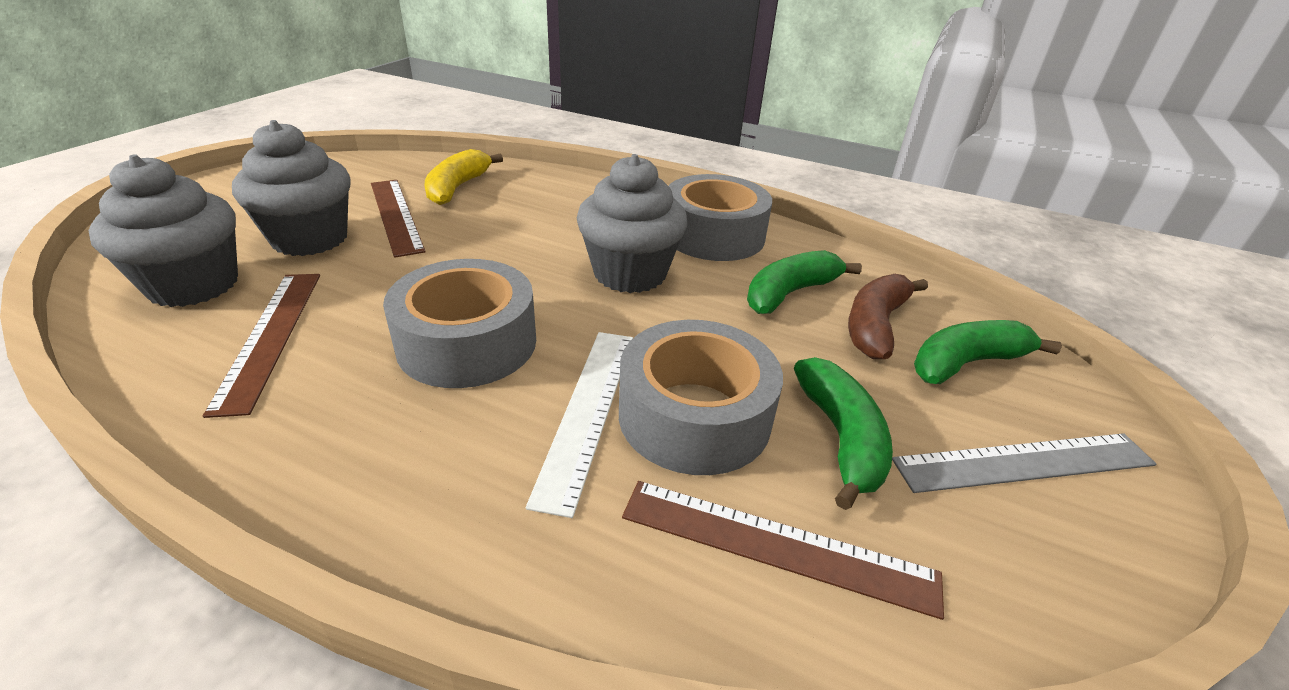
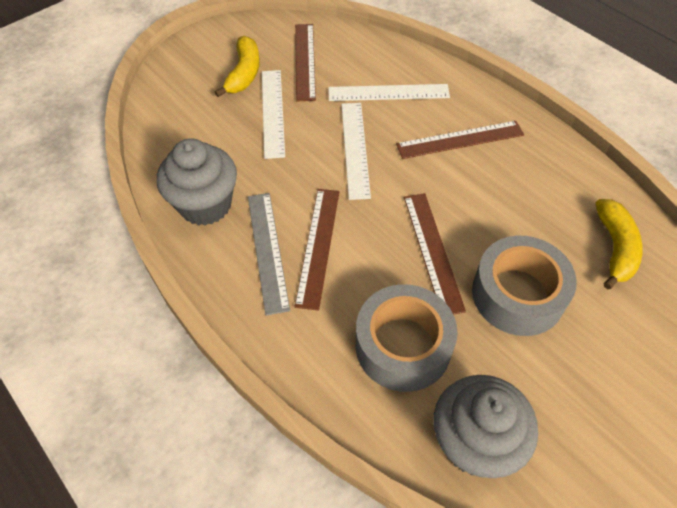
brown banana: 1 -> 0
brown ruler: 3 -> 4
green banana: 3 -> 0
grey cupcake: 3 -> 2
grey tape: 3 -> 2
white ruler: 1 -> 3
yellow banana: 1 -> 2

